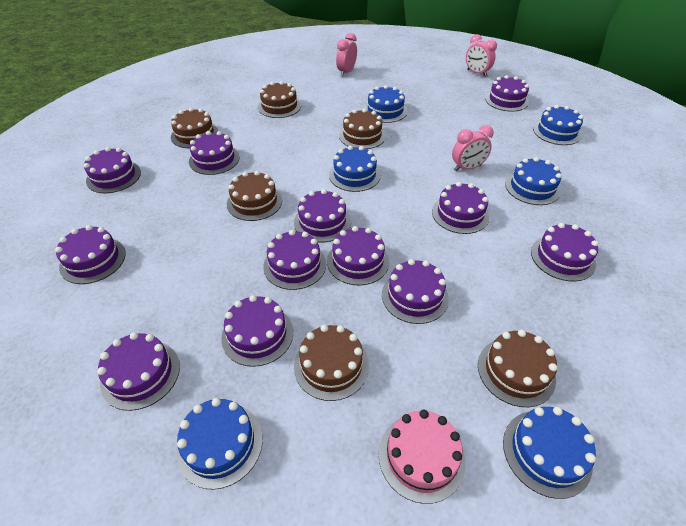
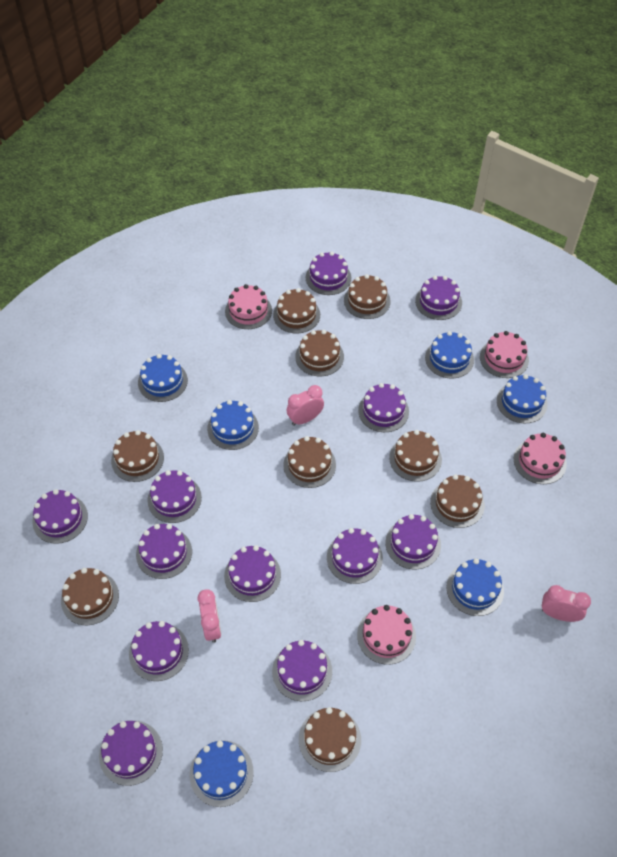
brown cake: 6 -> 9
pink cake: 1 -> 4

